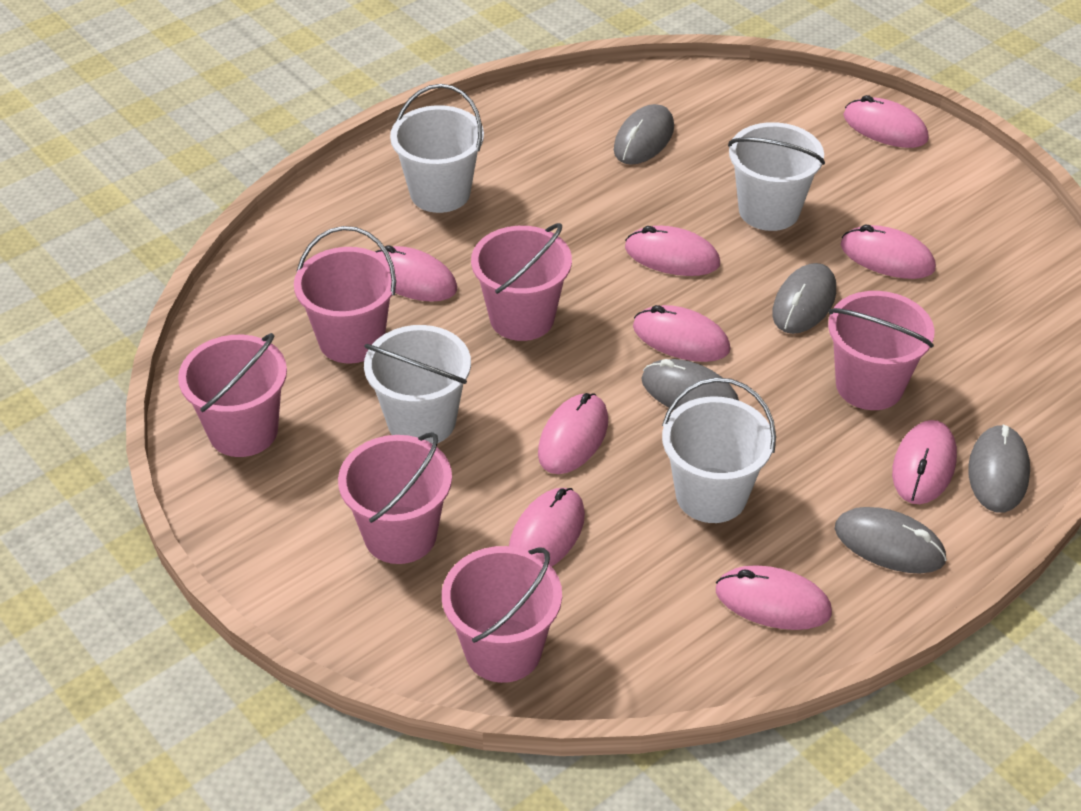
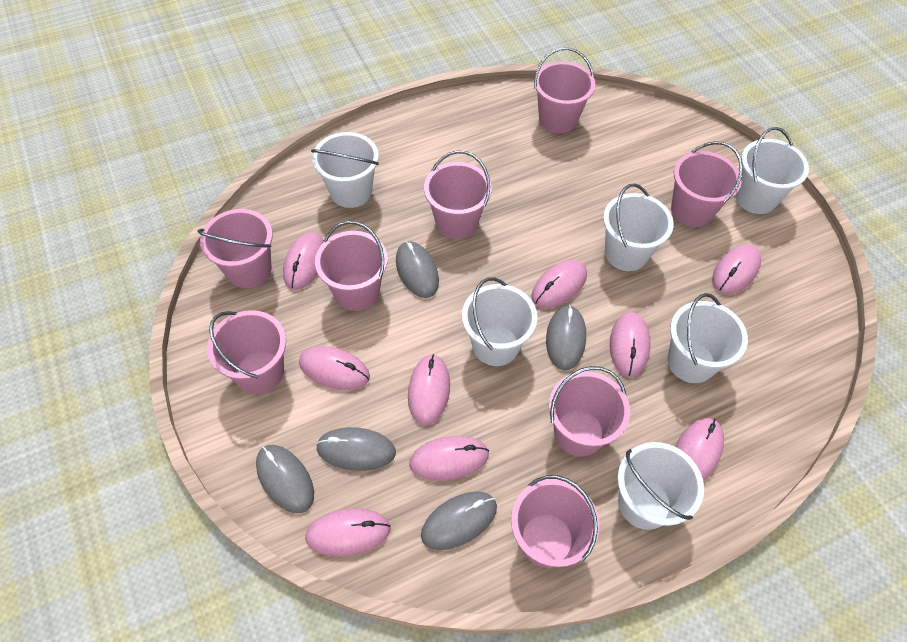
pink bucket: 6 -> 8
white bucket: 4 -> 6

